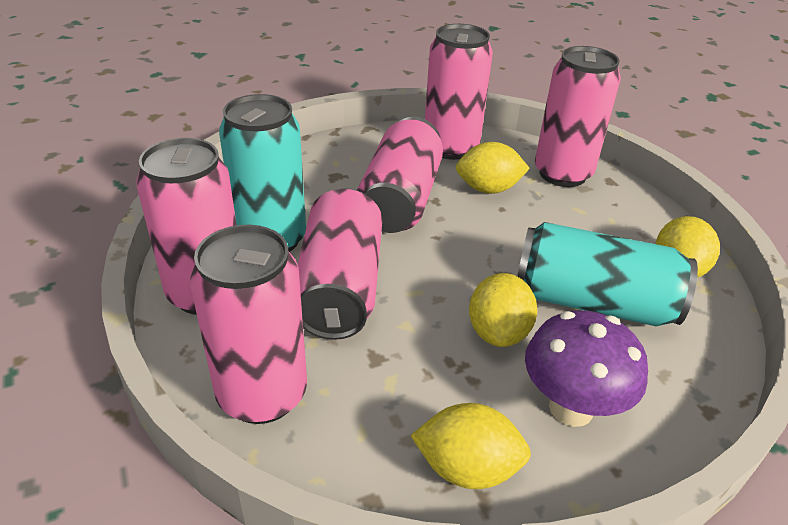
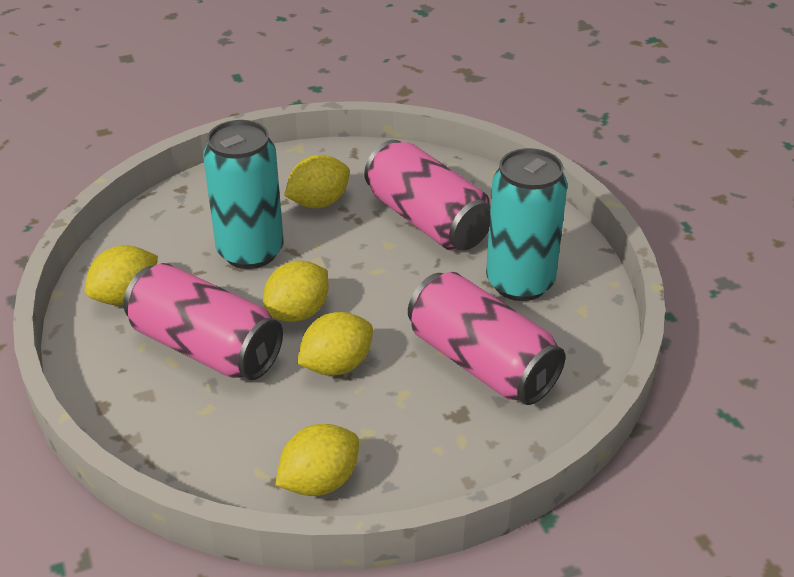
pink can: 6 -> 3
purple mushroom: 1 -> 0
yellow lemon: 4 -> 5

